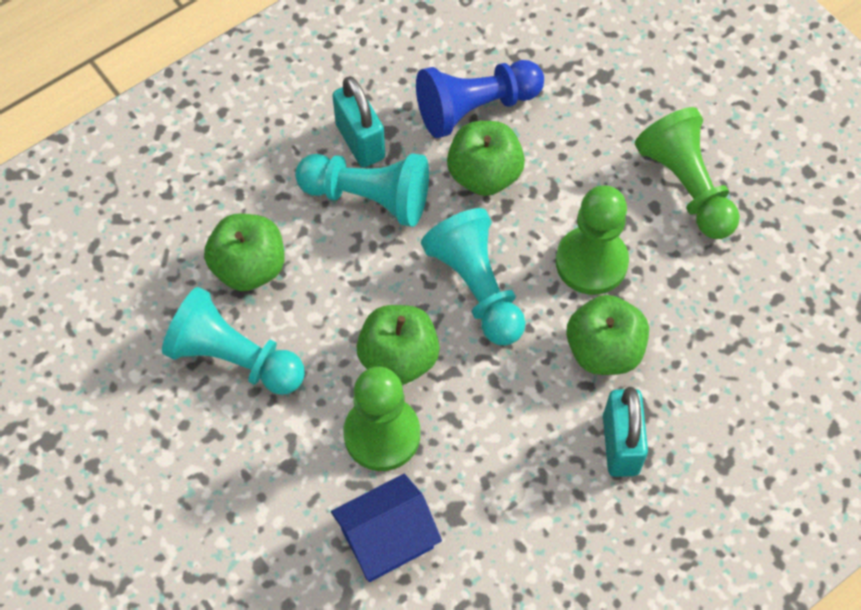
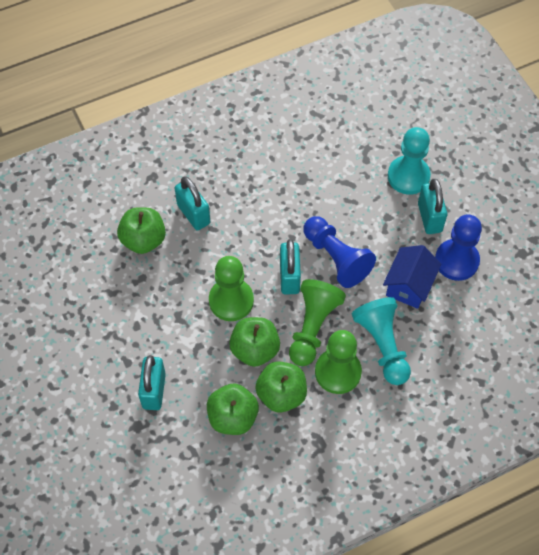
blue pawn: 1 -> 2
turquoise padlock: 2 -> 4
turquoise pawn: 3 -> 2

